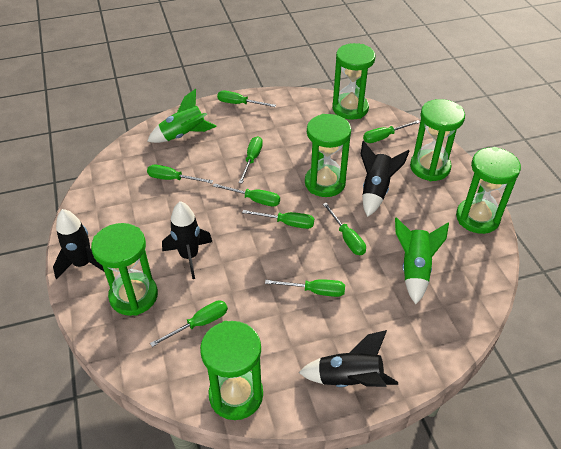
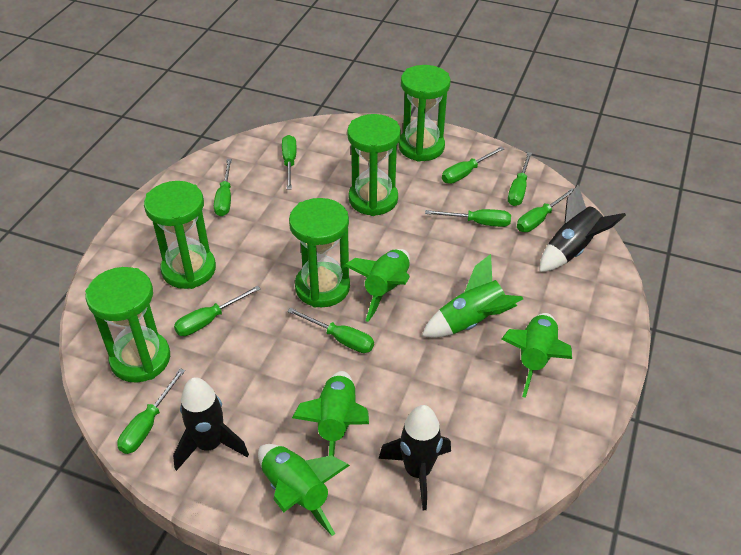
black rocket: 4 -> 3
green hourglass: 6 -> 5
green rocket: 2 -> 5

